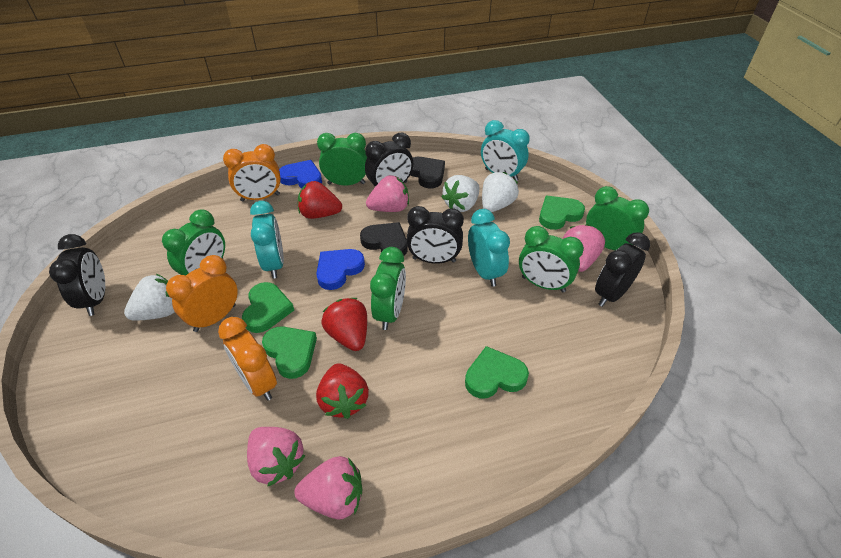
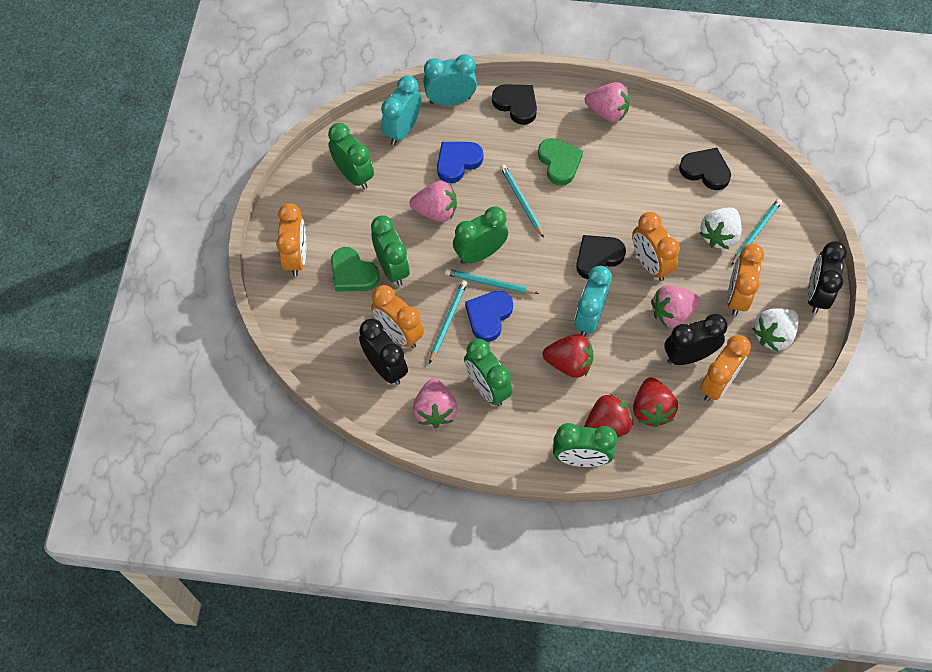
black clock: 4 -> 3
black heart: 2 -> 3
green heart: 4 -> 2
orange clock: 3 -> 5
turquoise pencil: 0 -> 4
white strawberry: 3 -> 2

